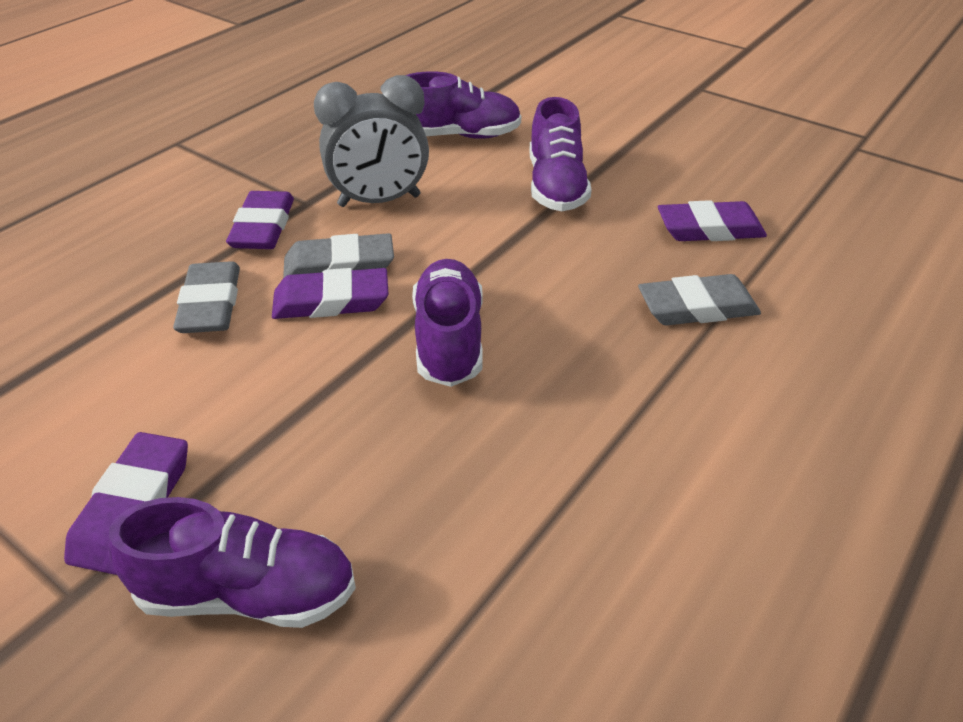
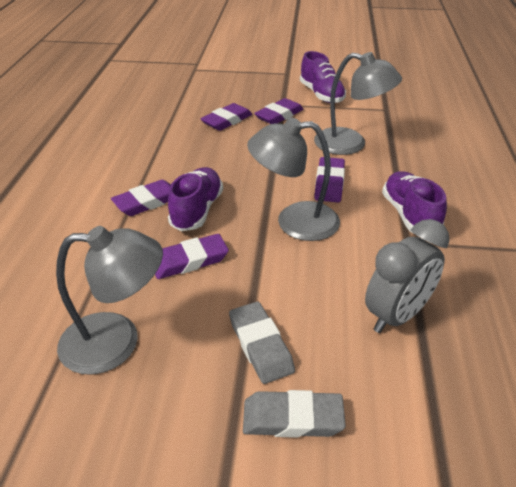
grey eraser: 3 -> 2
grey lamp: 0 -> 3
purple eraser: 4 -> 5
purple shoe: 4 -> 3

